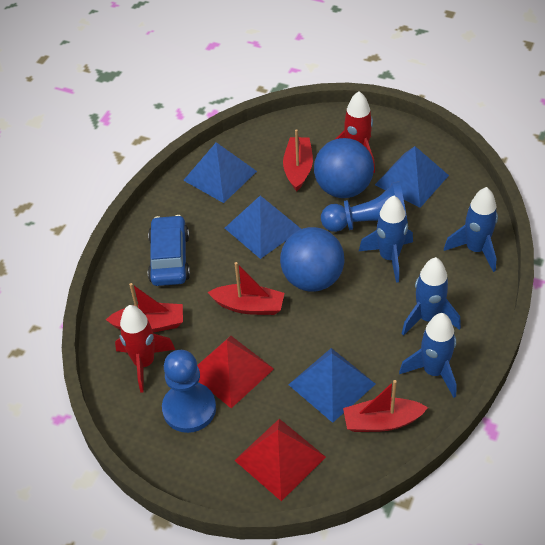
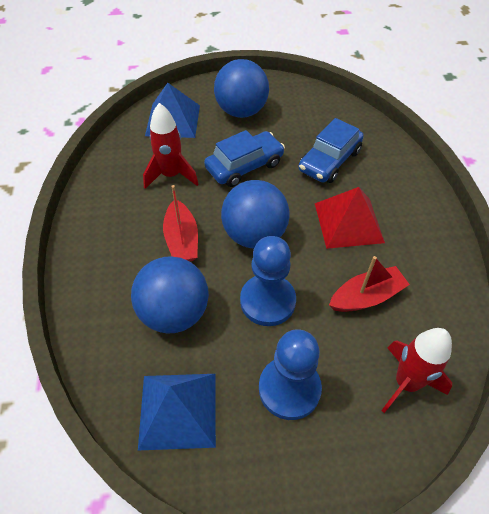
blue ball: 2 -> 3
blue car: 1 -> 2
blue pyramid: 4 -> 2
blue rocket: 4 -> 0
red boat: 4 -> 2
red pyramid: 2 -> 1

